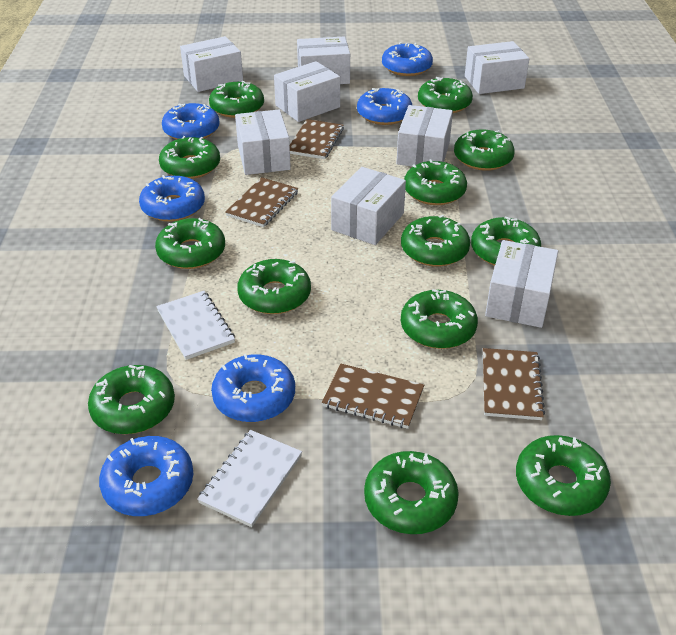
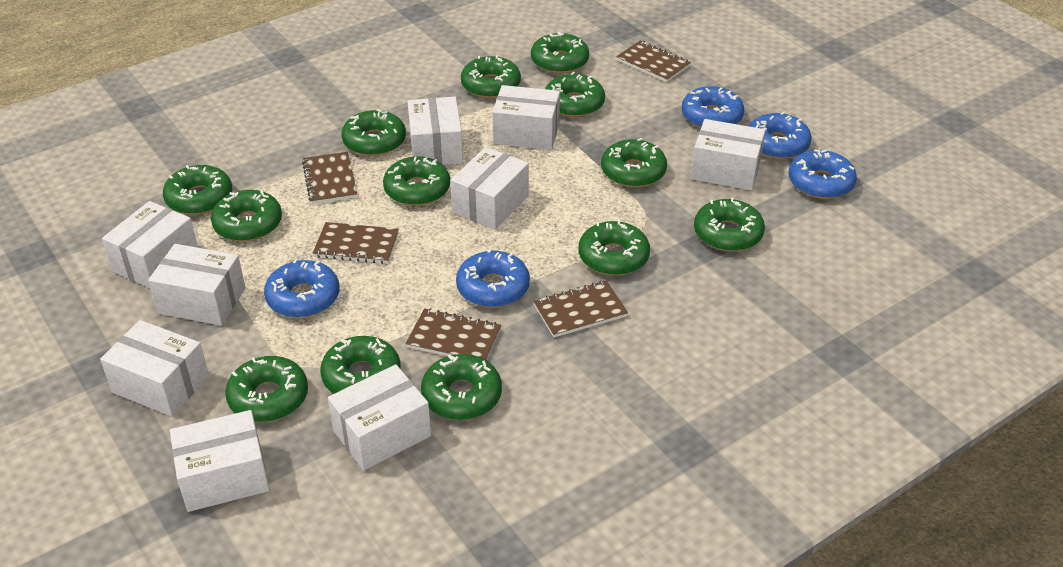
blue donut: 6 -> 5
brown notebook: 4 -> 5
white box: 8 -> 9
white notebook: 2 -> 0

